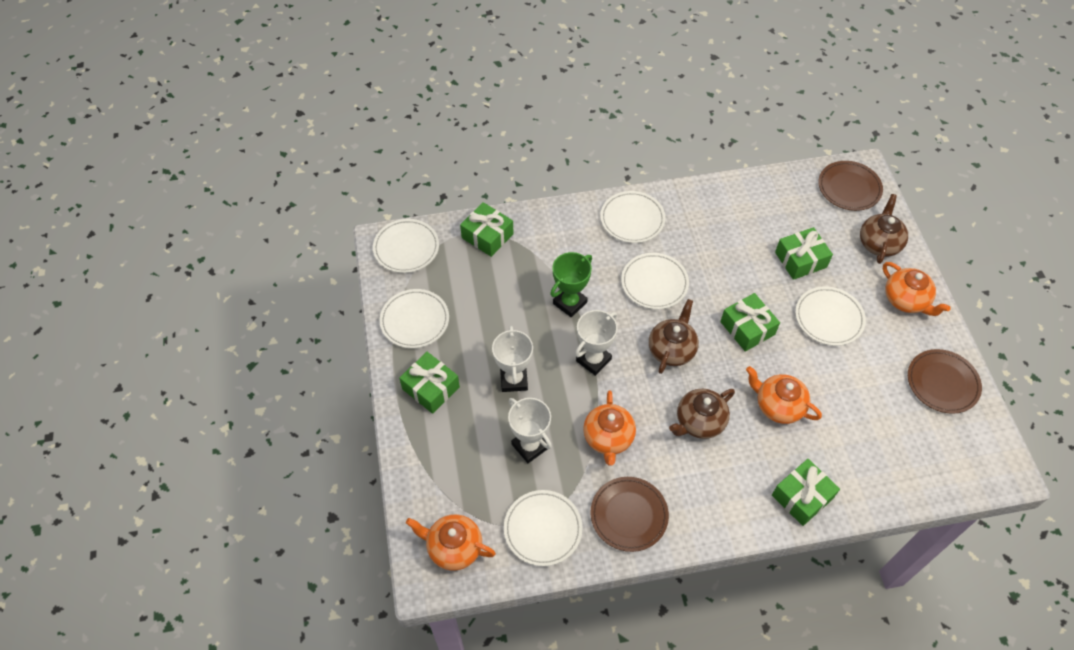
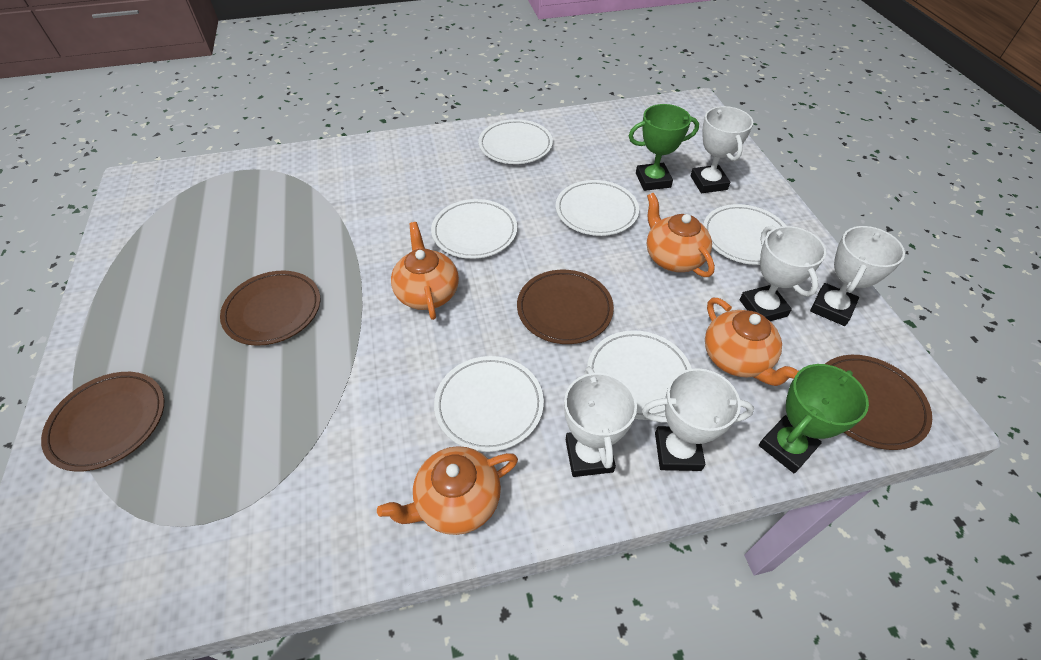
brown plate: 3 -> 4
brown teapot: 3 -> 0
green gift: 5 -> 0
green trophy: 1 -> 2
white trophy: 3 -> 5

